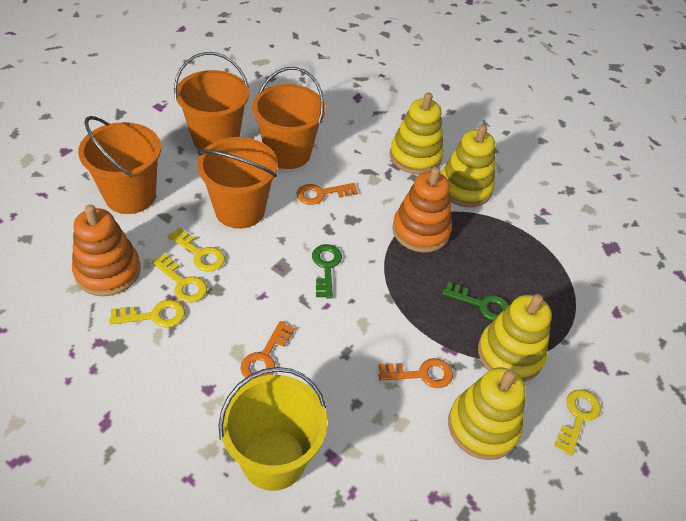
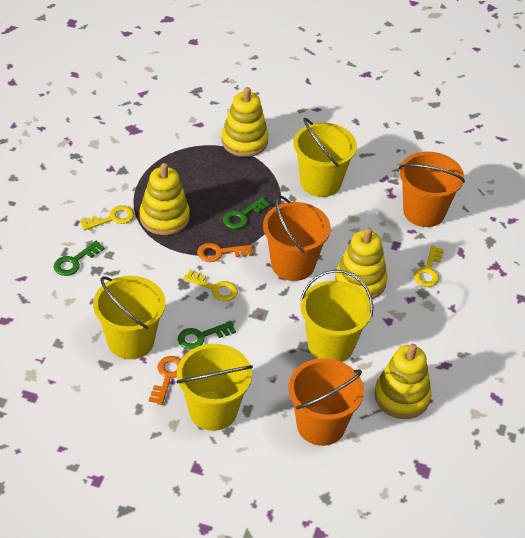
green key: 2 -> 3
orange bucket: 4 -> 3
orange key: 3 -> 2
orange stacking toy: 2 -> 0
yellow bucket: 1 -> 4
yellow key: 4 -> 3

